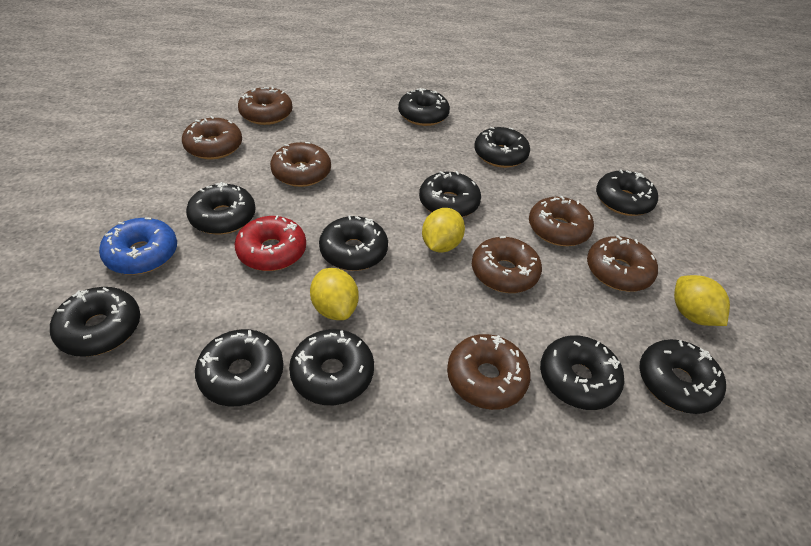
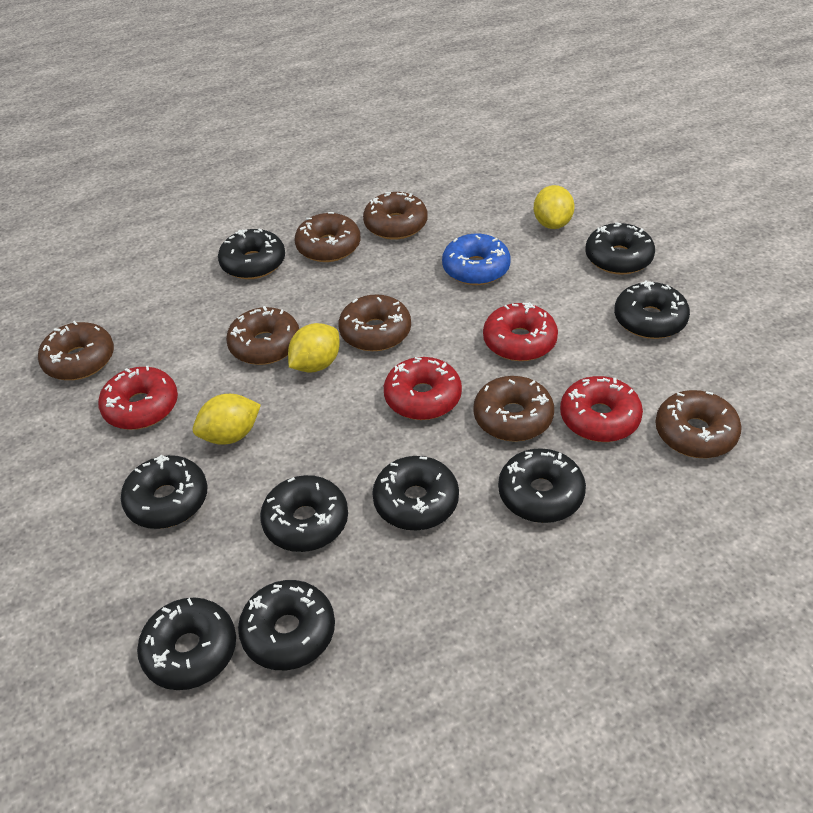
black donut: 11 -> 9
red donut: 1 -> 4

